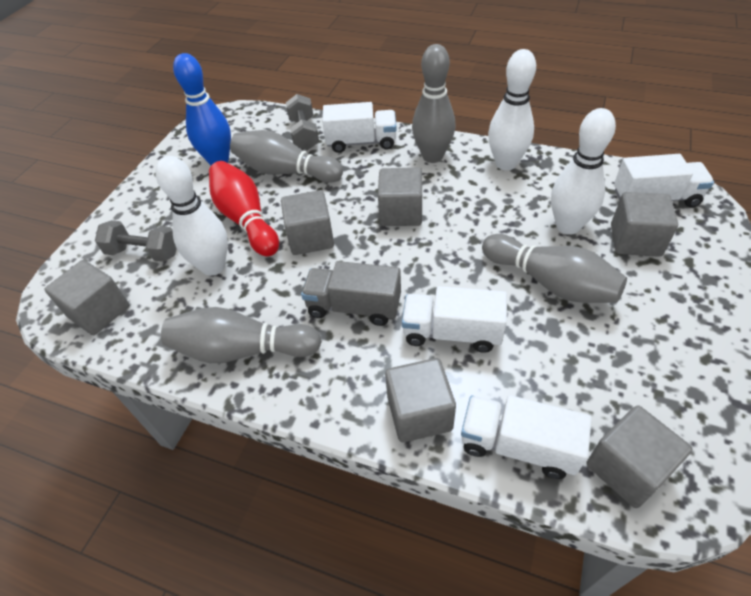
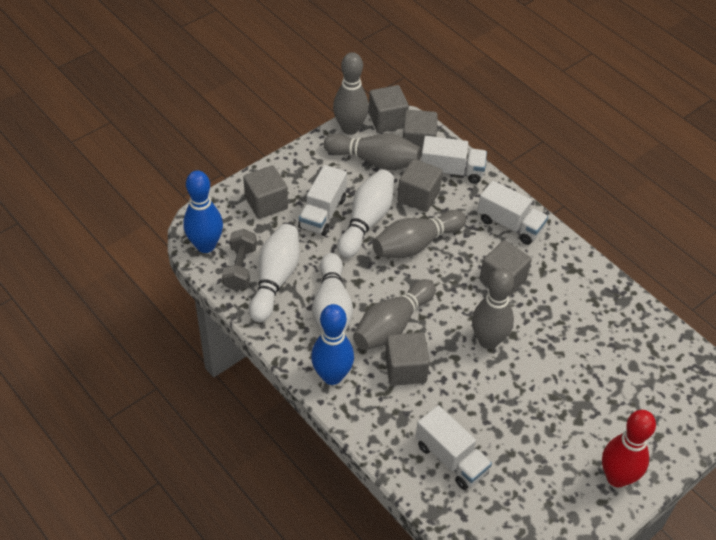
blue bowling pin: 1 -> 2
grey bowling pin: 4 -> 5
grey dumbbell: 2 -> 1
grey truck: 1 -> 0

